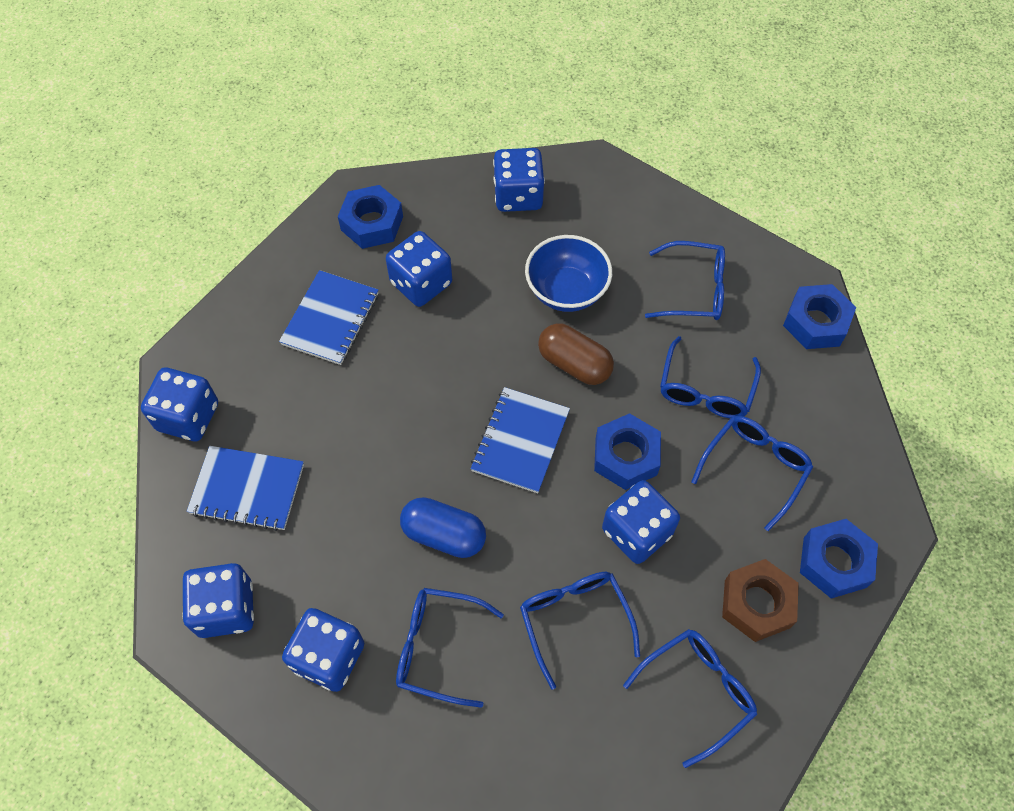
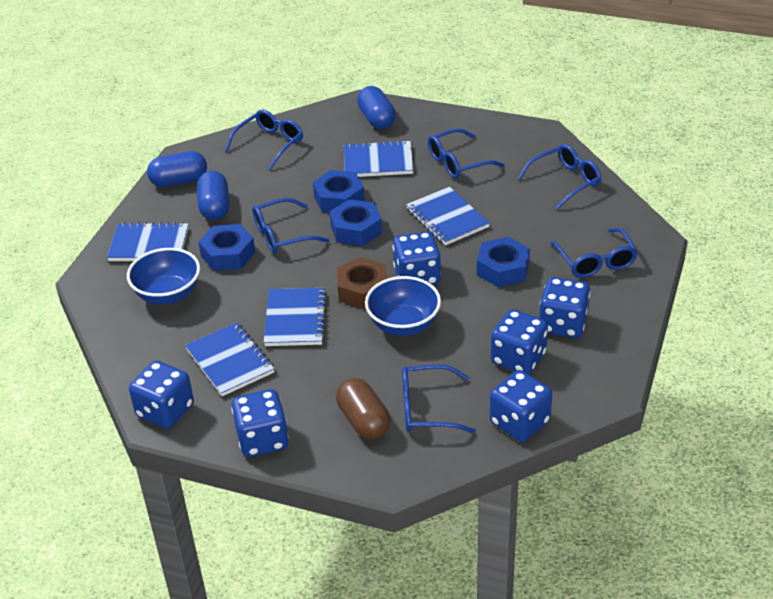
blue bowl: 1 -> 2
blue capsule: 1 -> 3
blue notebook: 3 -> 5

